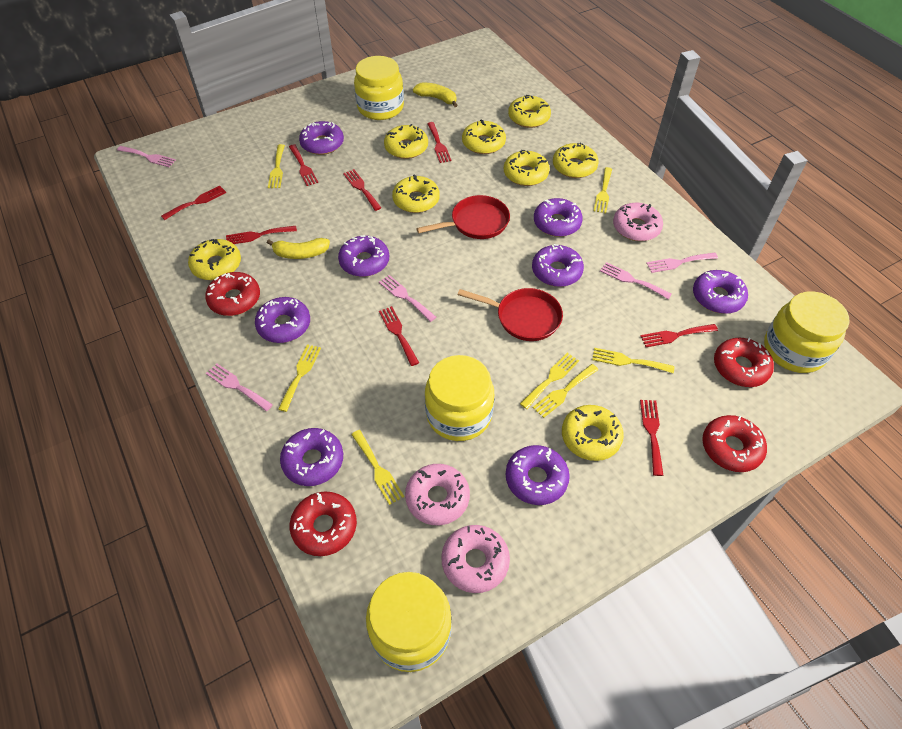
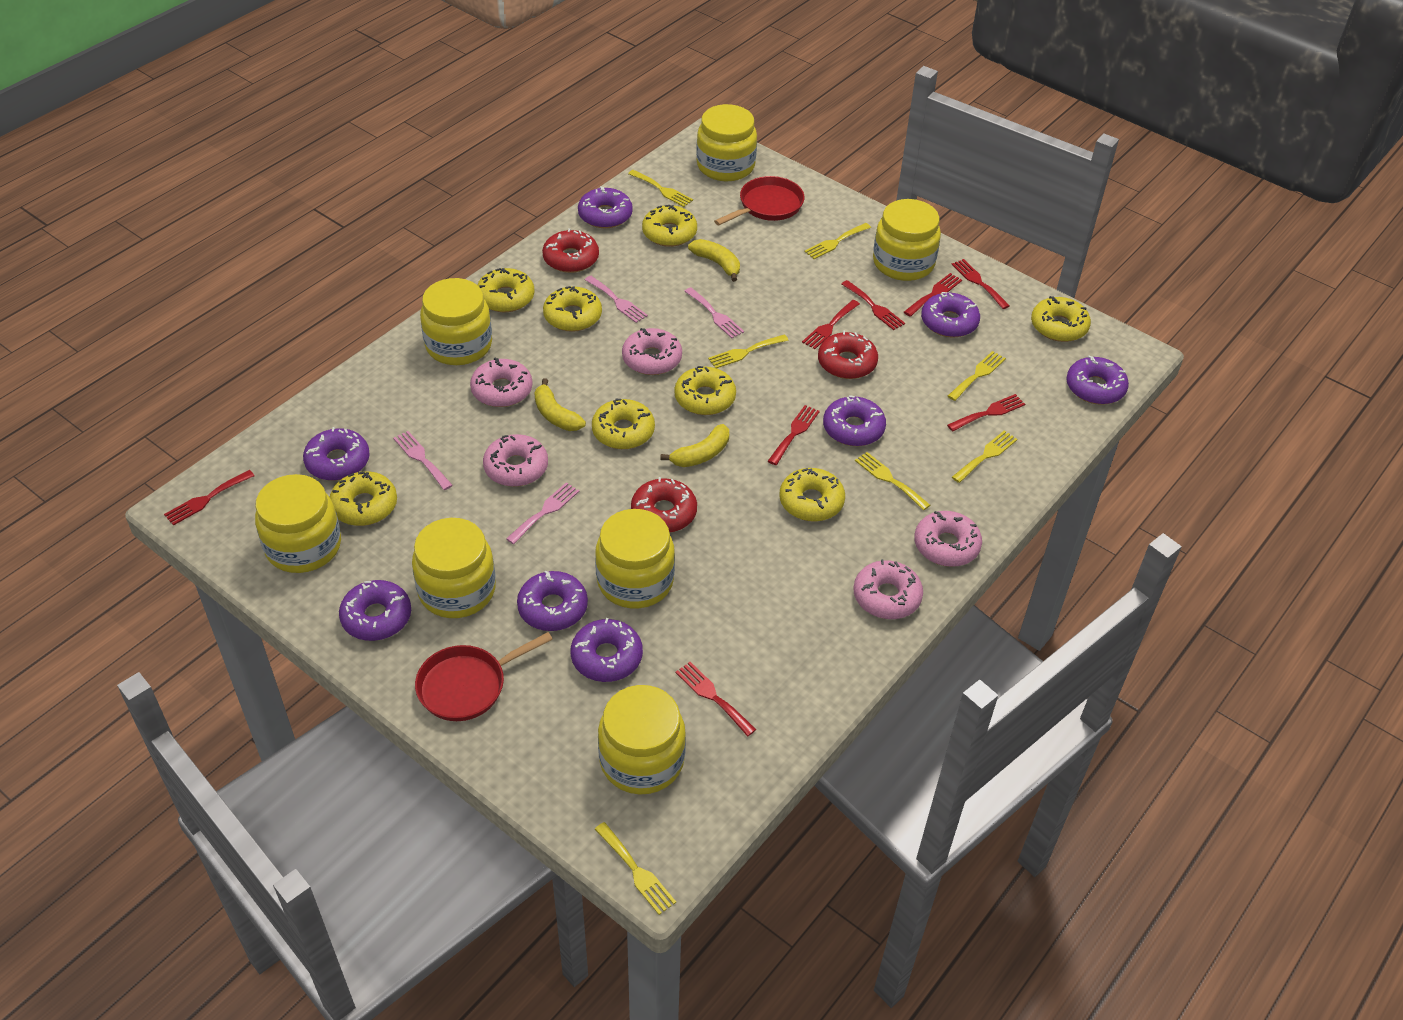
pink donut: 3 -> 5
pink fork: 5 -> 4
red donut: 4 -> 3
yellow banana: 2 -> 3
yellow jar: 4 -> 7

